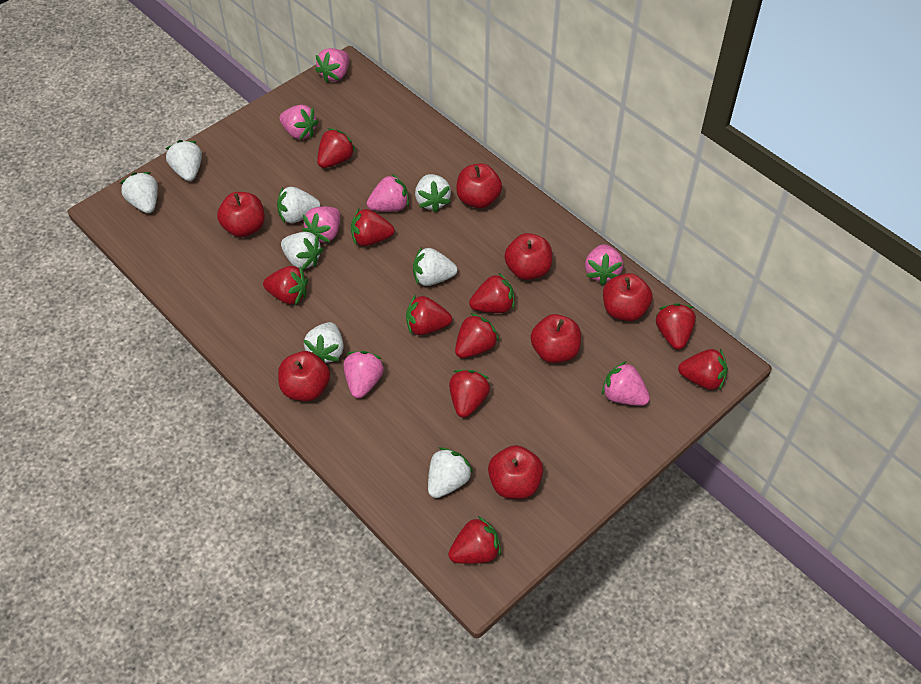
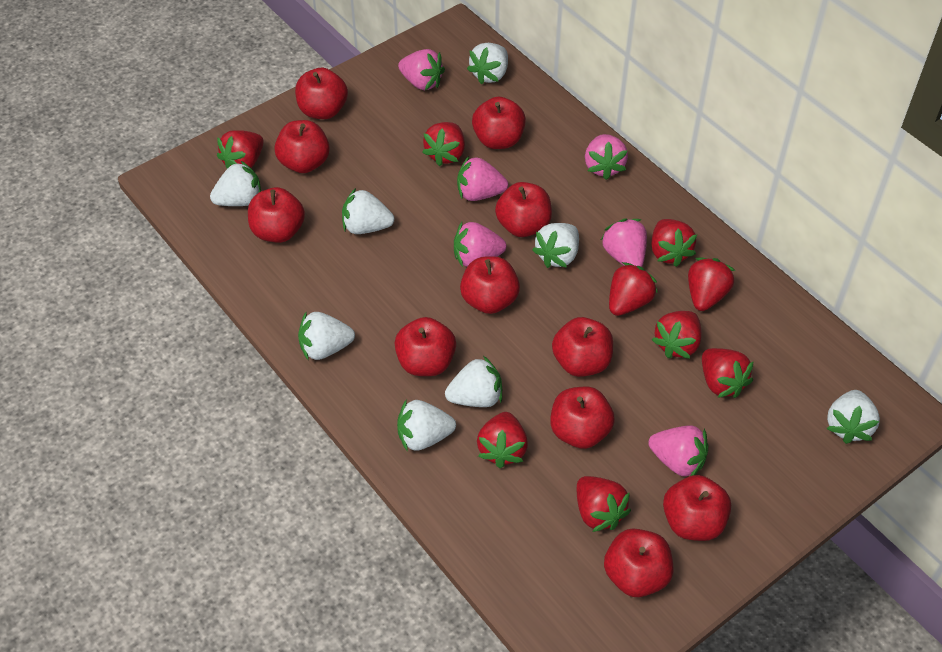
pink strawberry: 7 -> 6
red apple: 7 -> 11
red strawberry: 10 -> 9

